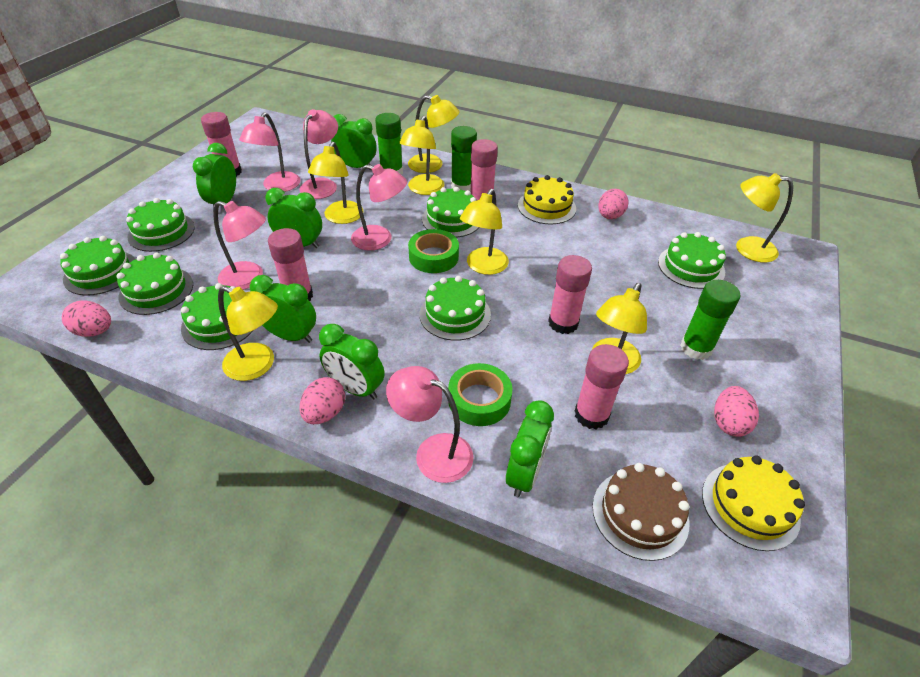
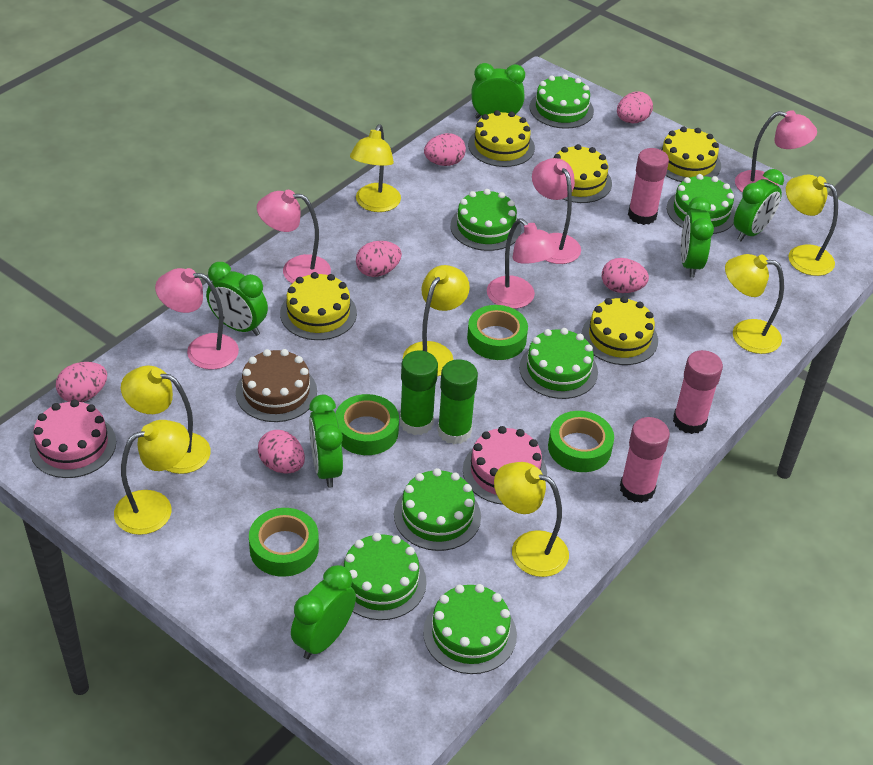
green glue stick: 3 -> 2
green tape: 2 -> 4
pink cake: 0 -> 2
pink egg: 4 -> 6
pink glue stick: 5 -> 3
yellow cake: 2 -> 5

